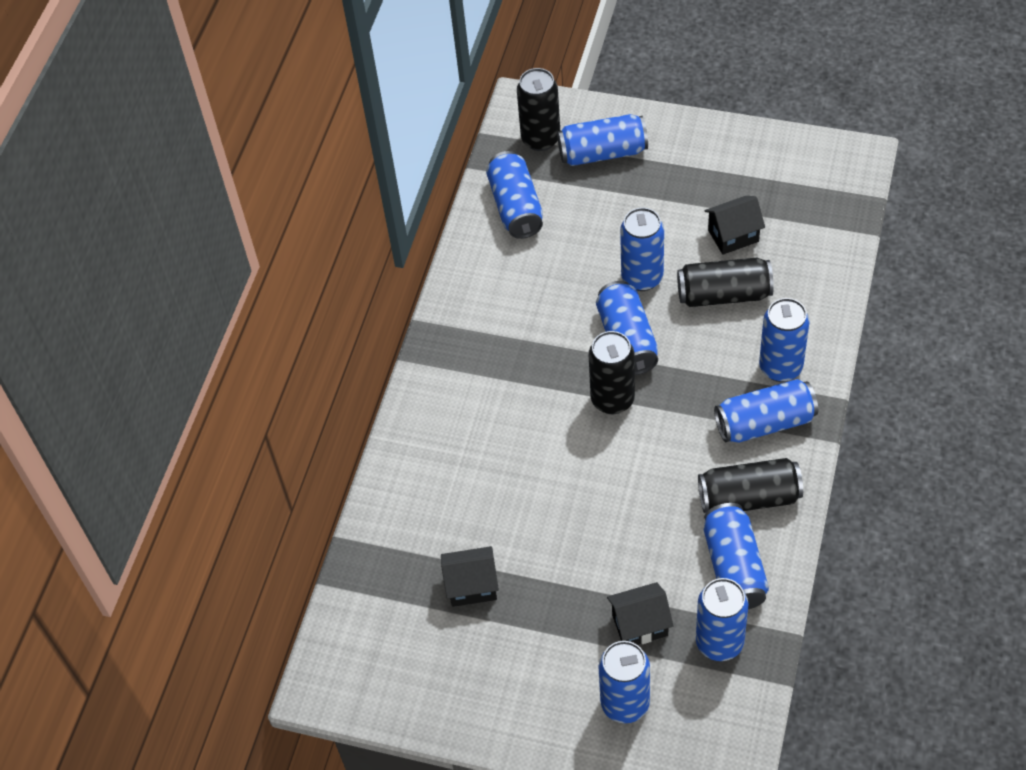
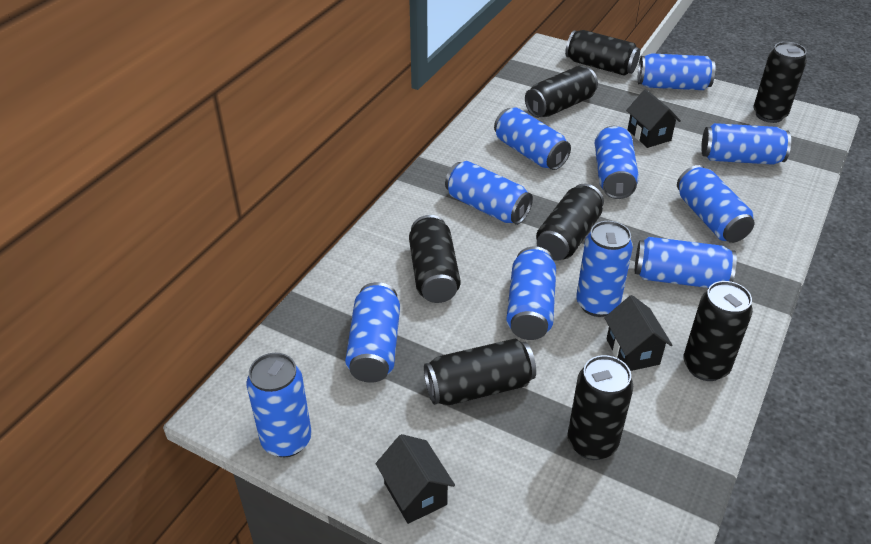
black can: 4 -> 8
blue can: 9 -> 11

